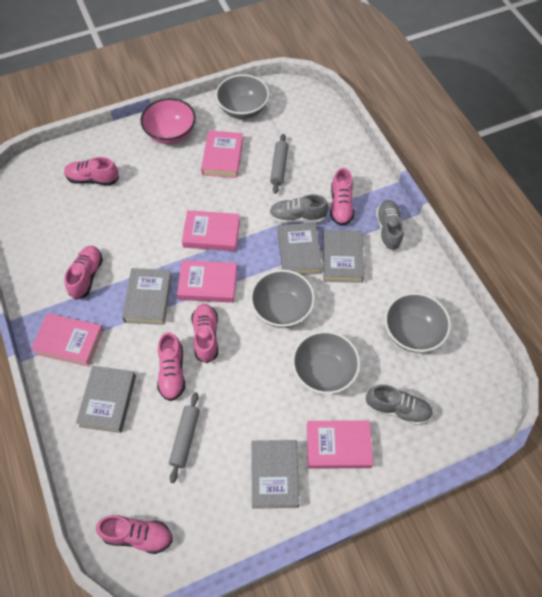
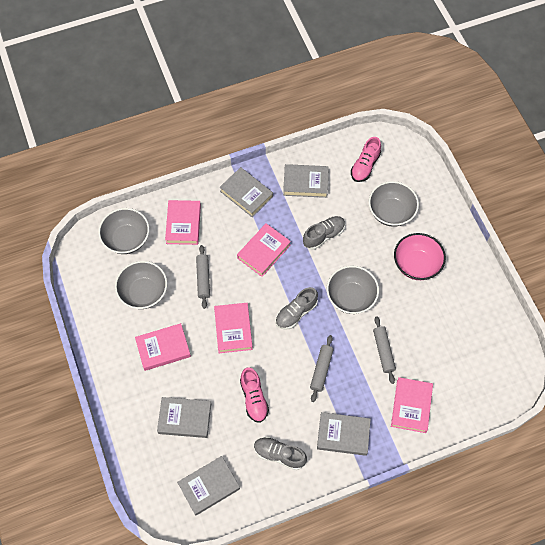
grey rolling pin: 2 -> 3
pink shoe: 6 -> 2

